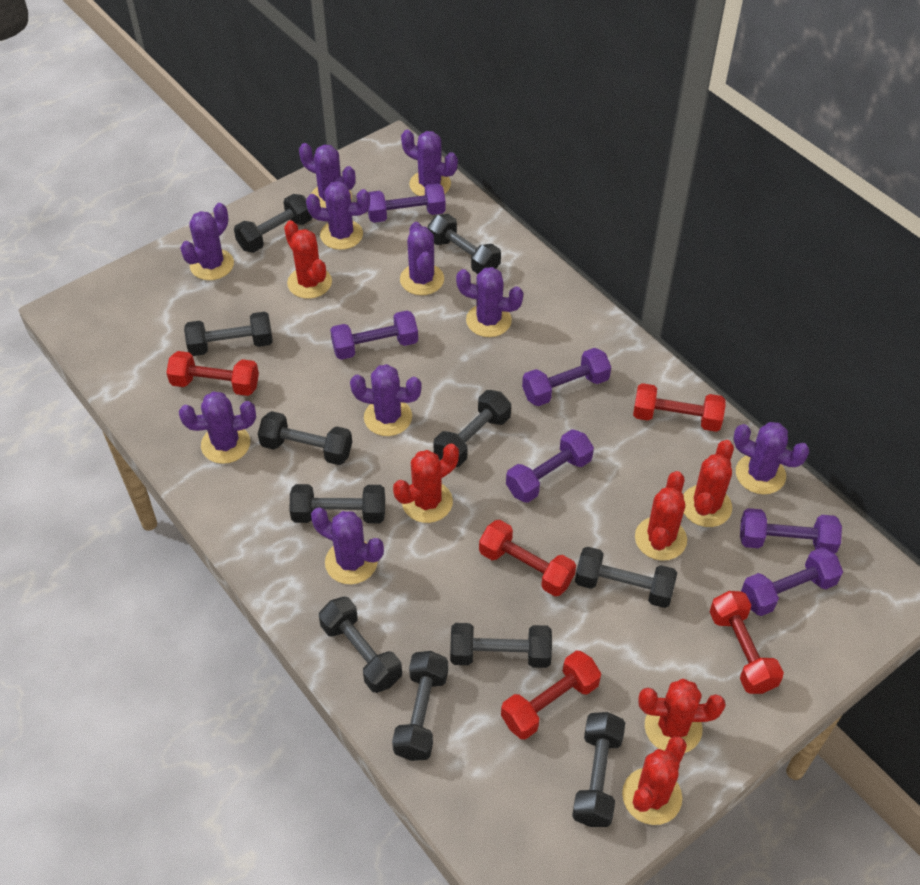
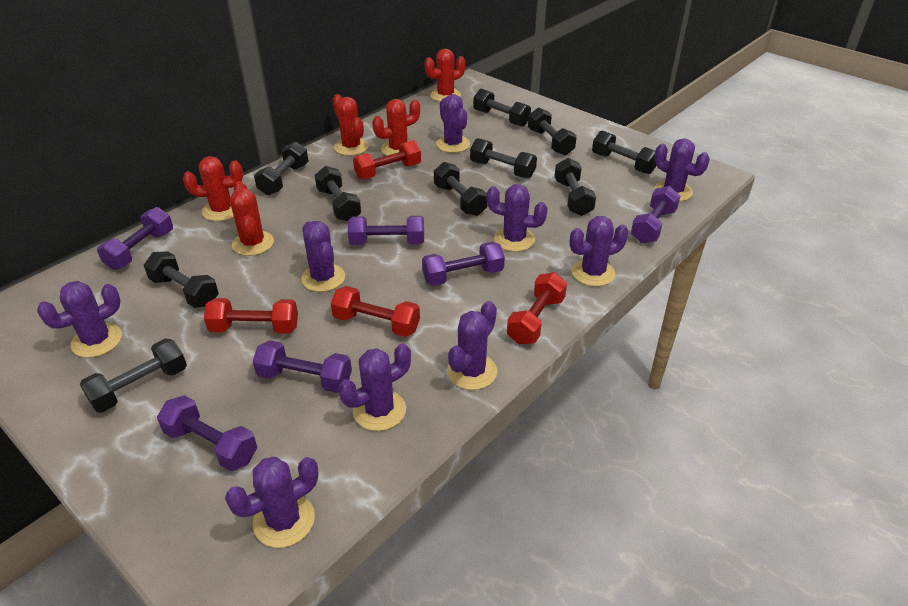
black dumbbell: 11 -> 10
purple cactus: 10 -> 9
red cactus: 6 -> 5
red dumbbell: 5 -> 4

